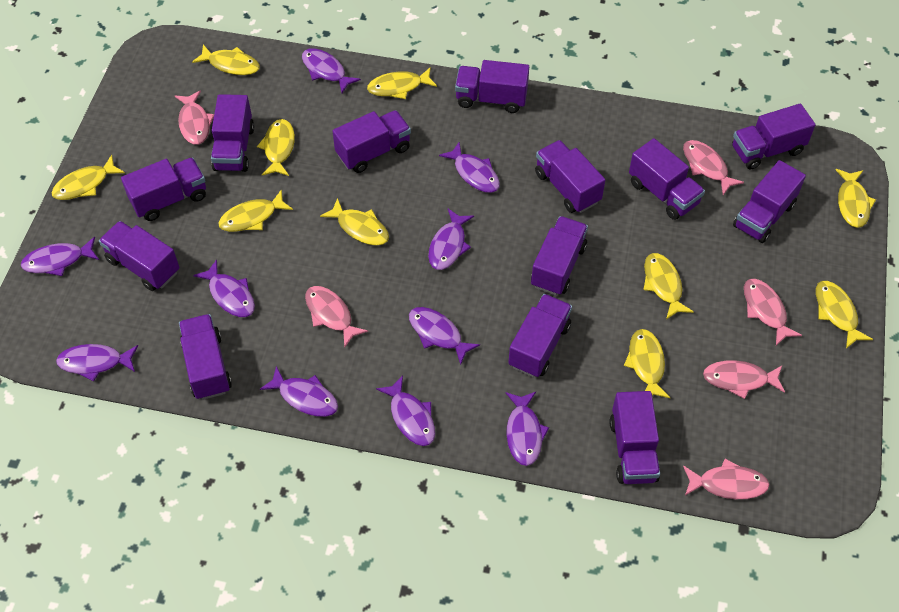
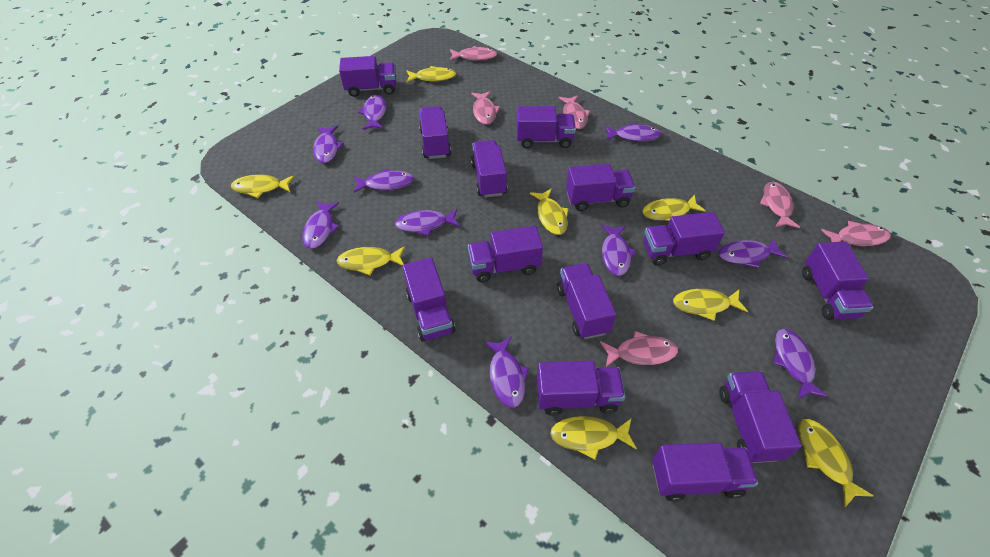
yellow fish: 10 -> 8

